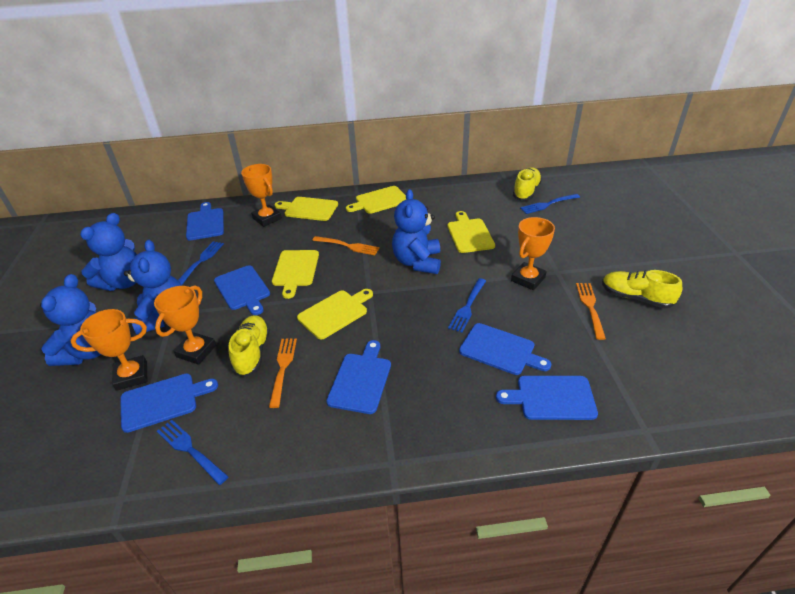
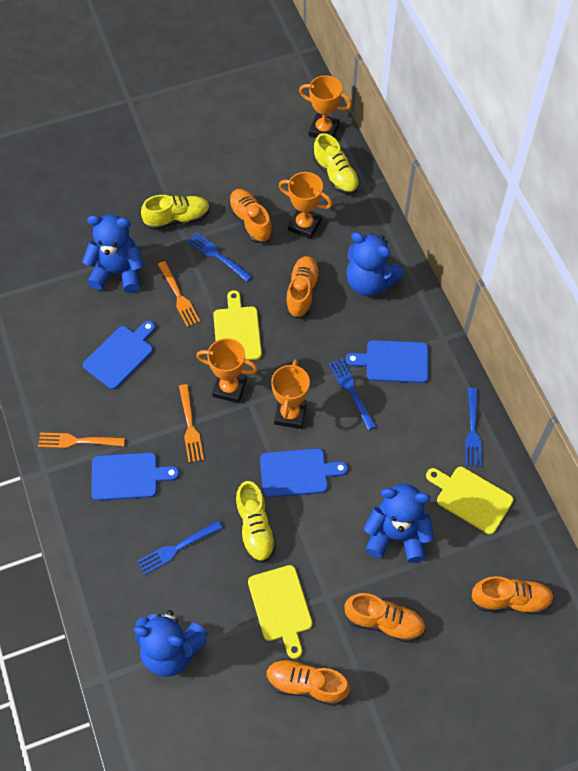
blue cutting board: 6 -> 4
orange shoe: 0 -> 5
yellow cutting board: 5 -> 3

